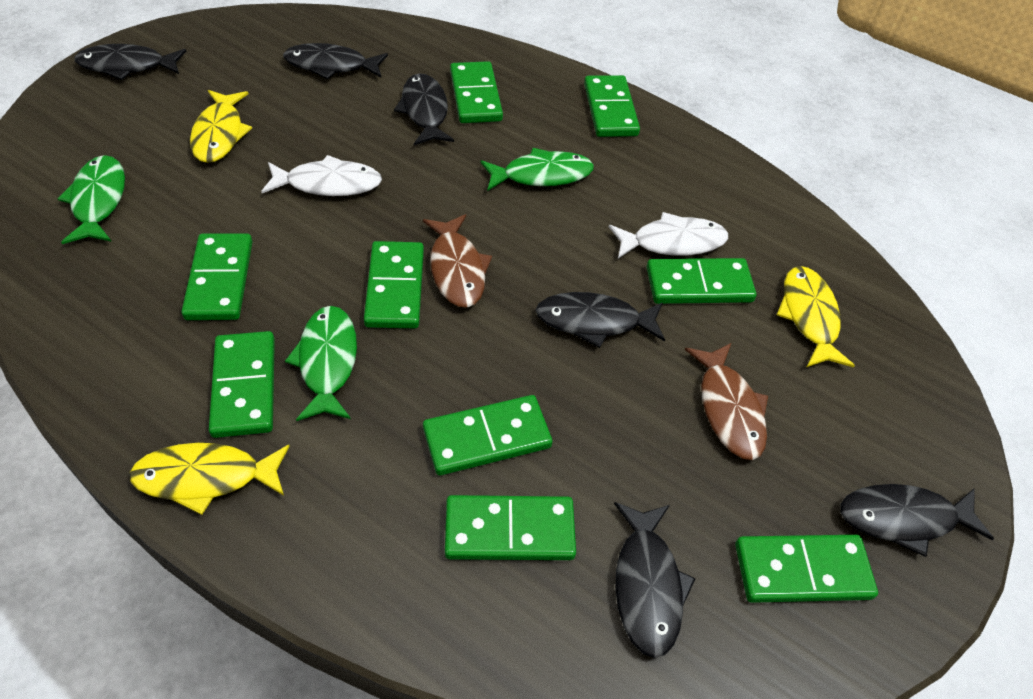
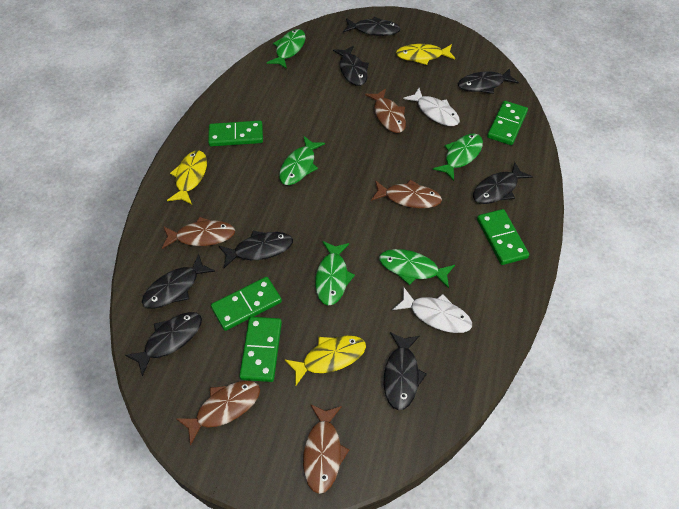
black fish: 6 -> 8
brown fish: 2 -> 5
green domino: 9 -> 5
green fish: 3 -> 5

